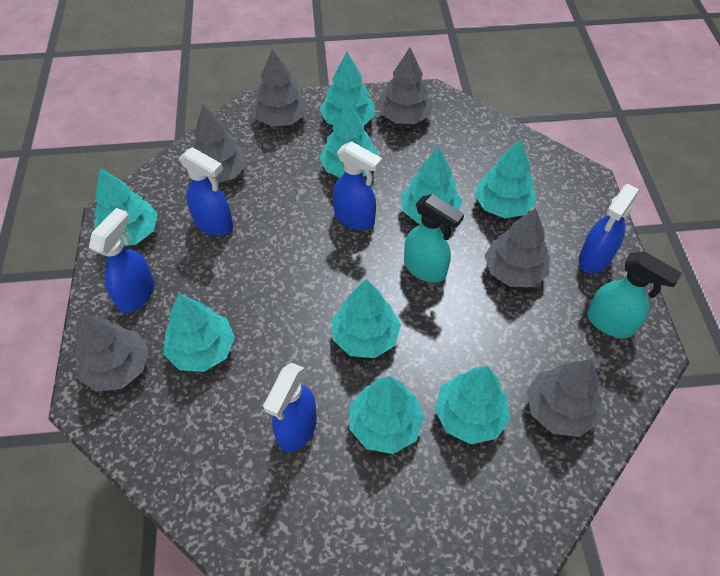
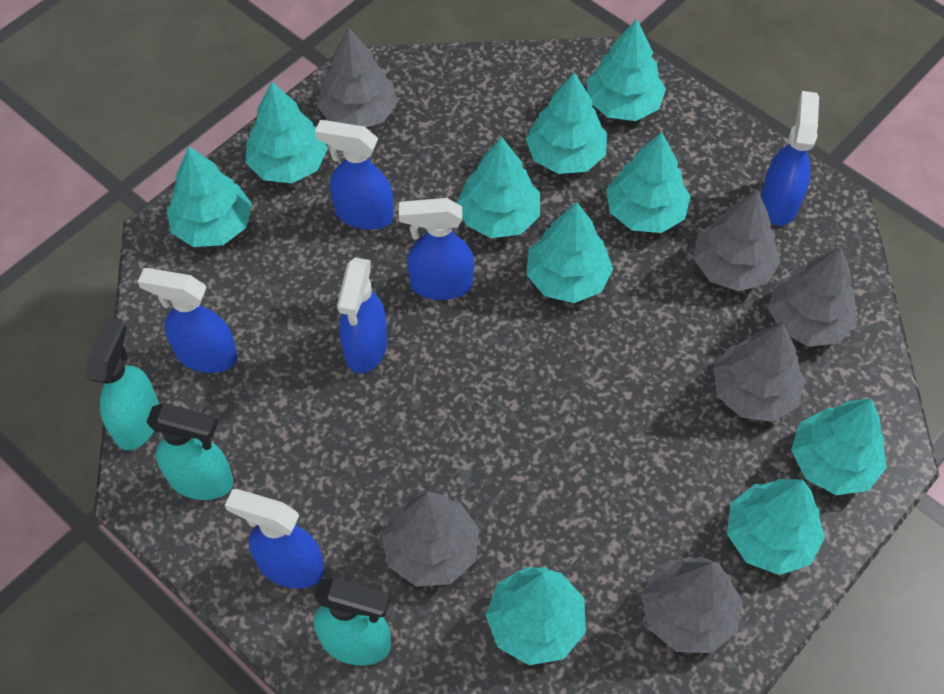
blue spray bottle: 5 -> 6
turquoise spray bottle: 2 -> 3
turquoise tree: 9 -> 10

